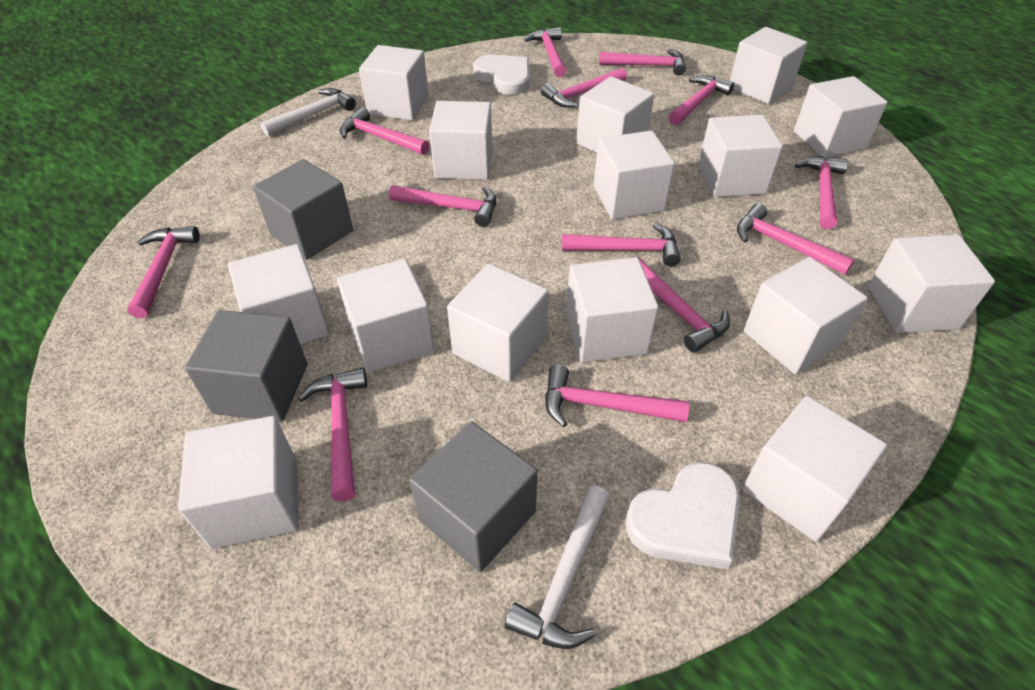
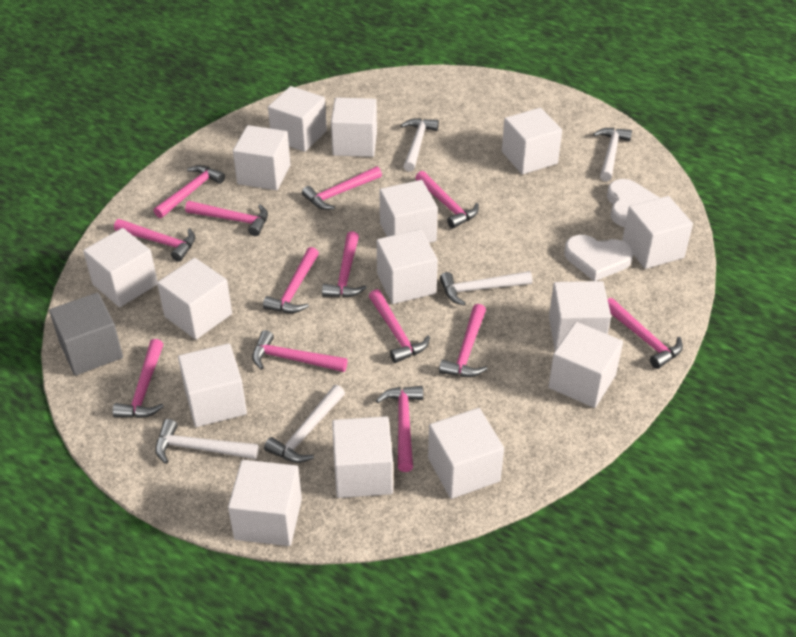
grey cube: 3 -> 1
white hammer: 2 -> 5

